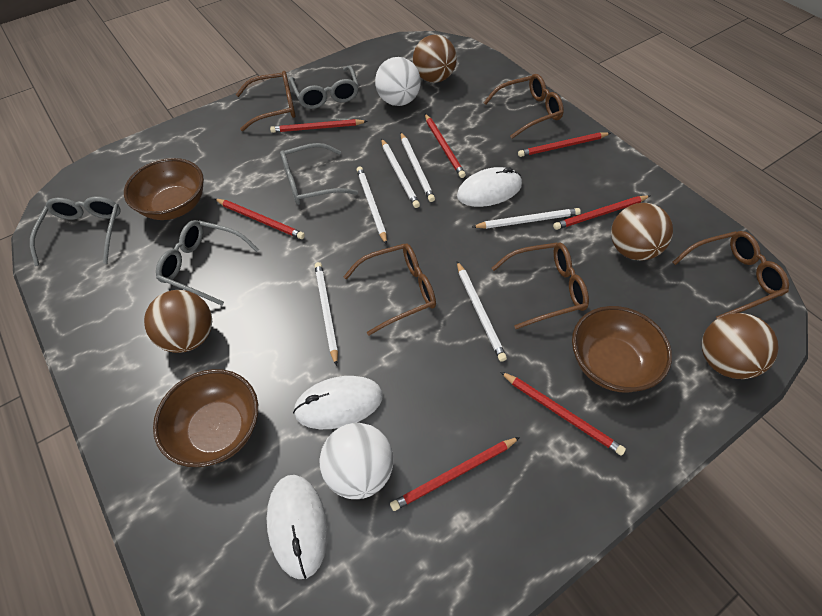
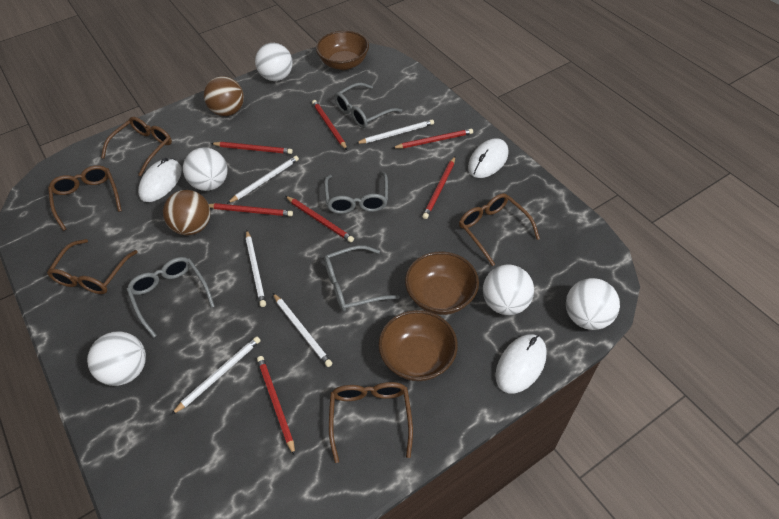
brown ball: 4 -> 2
white ball: 2 -> 5
white pencil: 6 -> 5

